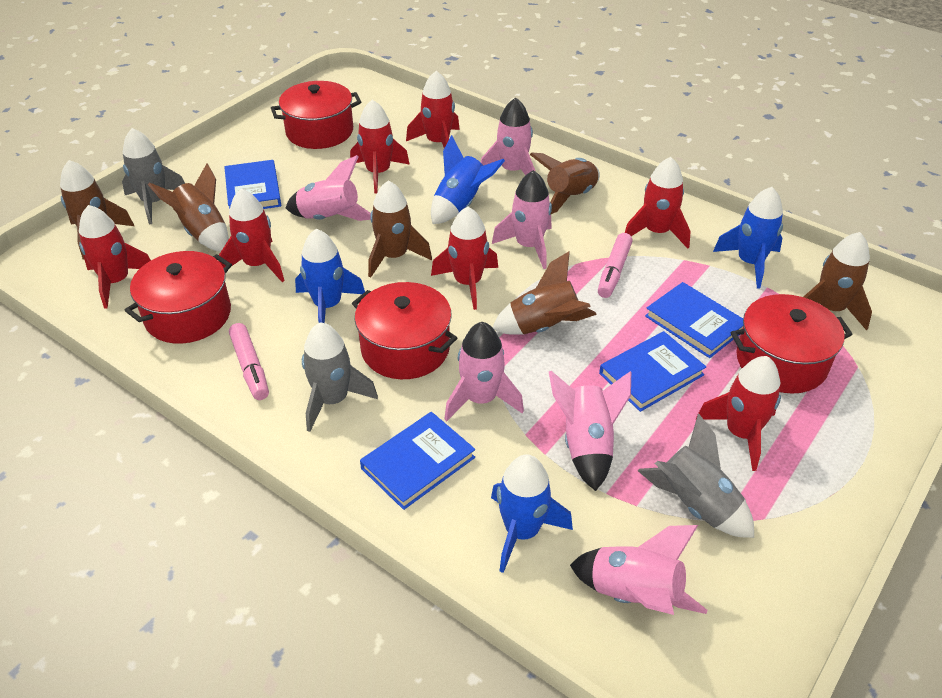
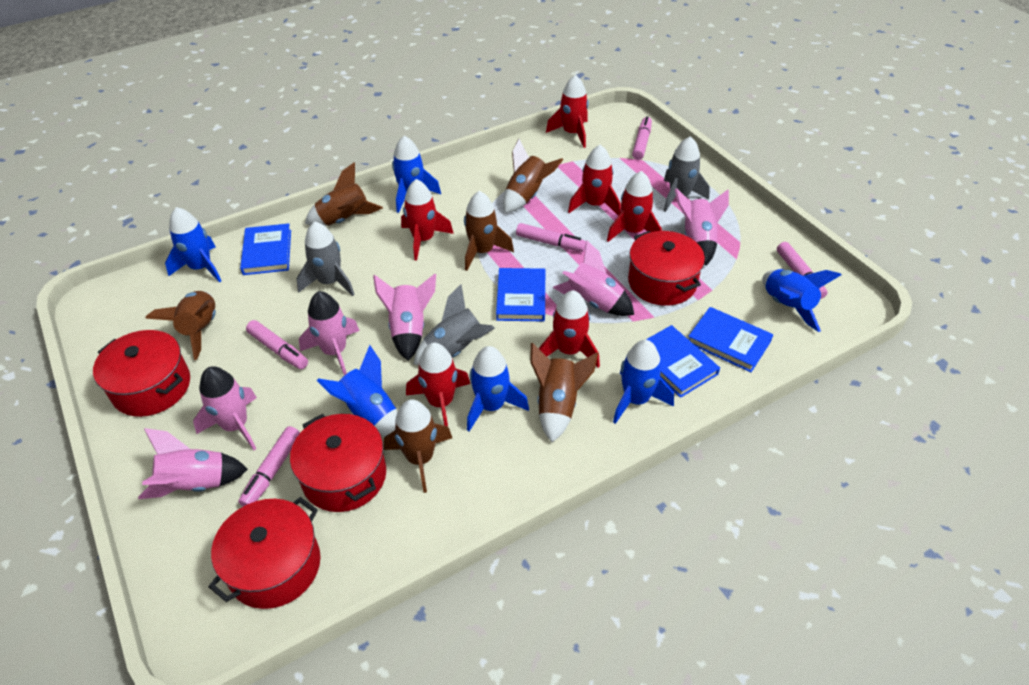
blue rocket: 4 -> 6
pink marker: 2 -> 5
red rocket: 7 -> 6

